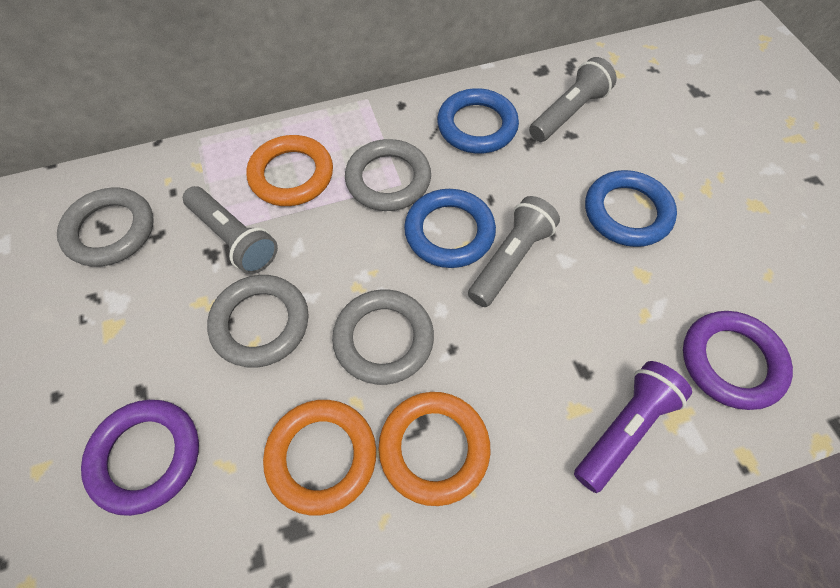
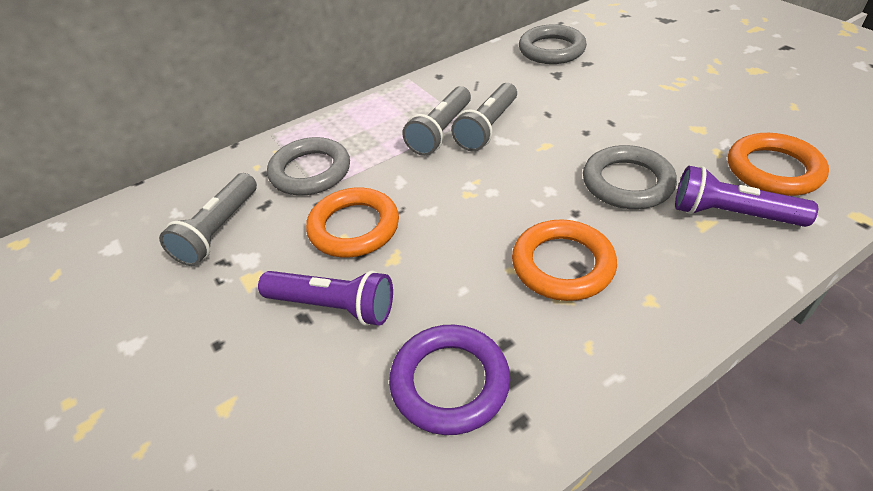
blue ring: 3 -> 0
grey ring: 4 -> 3
purple flashlight: 1 -> 2
purple ring: 2 -> 1

